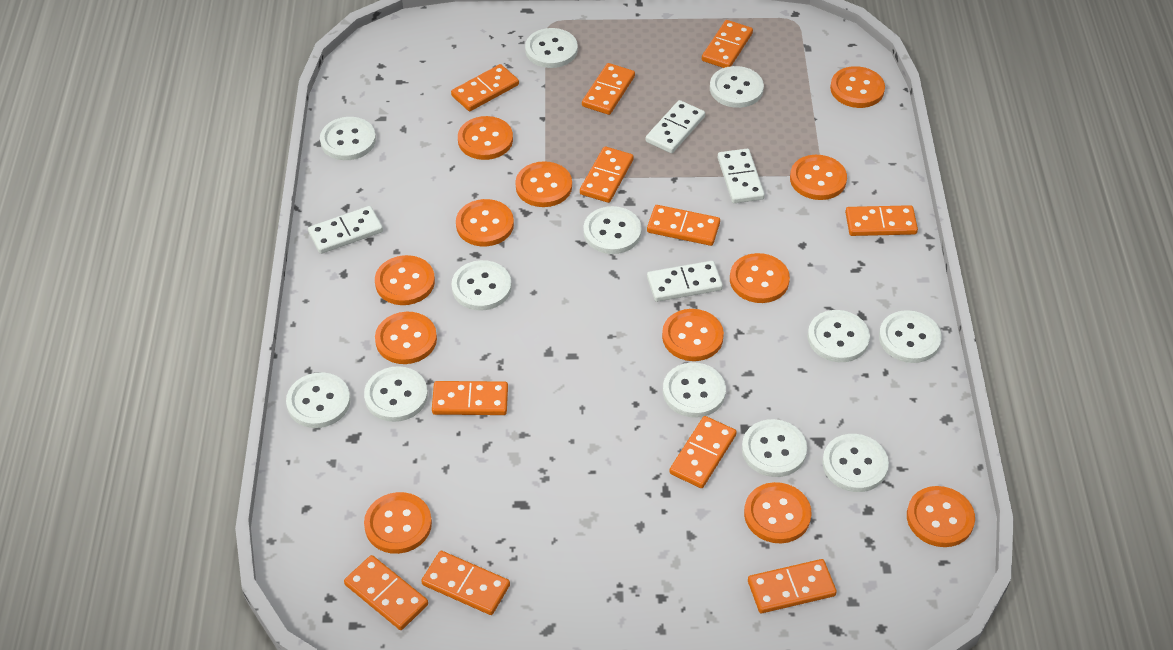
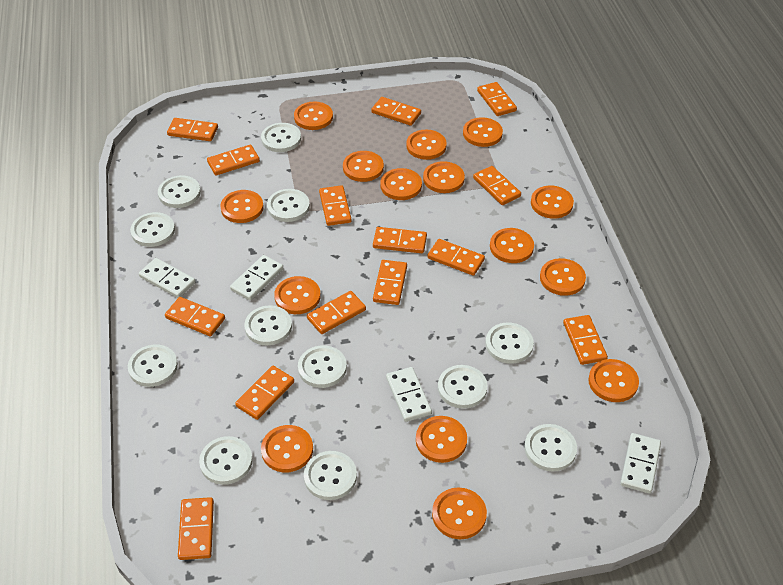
orange button: 12 -> 15
orange domino: 11 -> 14

